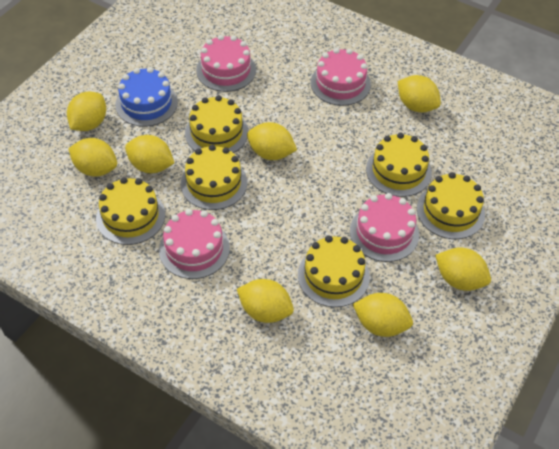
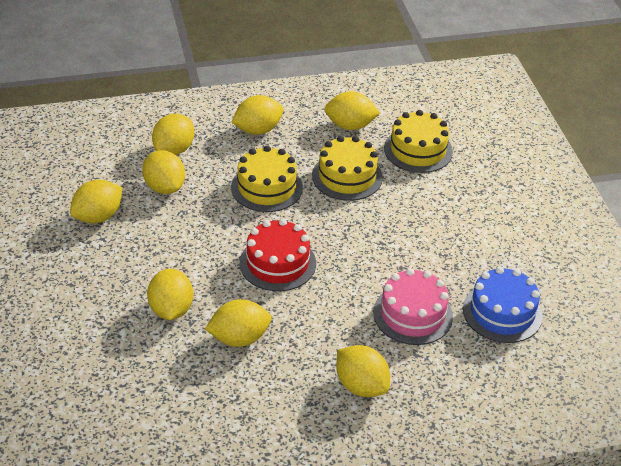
pink cake: 4 -> 1
red cake: 0 -> 1
yellow cake: 6 -> 3

